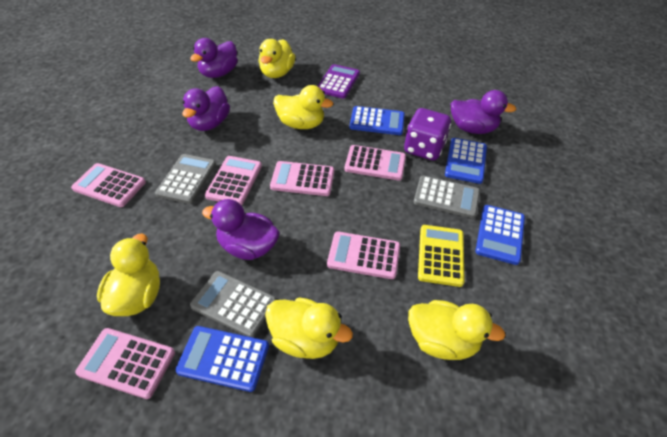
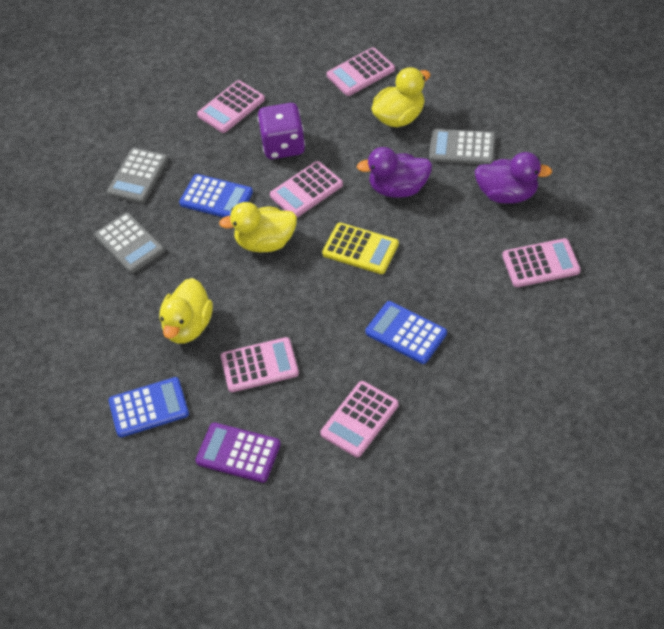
blue calculator: 4 -> 3
purple duck: 4 -> 2
yellow duck: 5 -> 3

